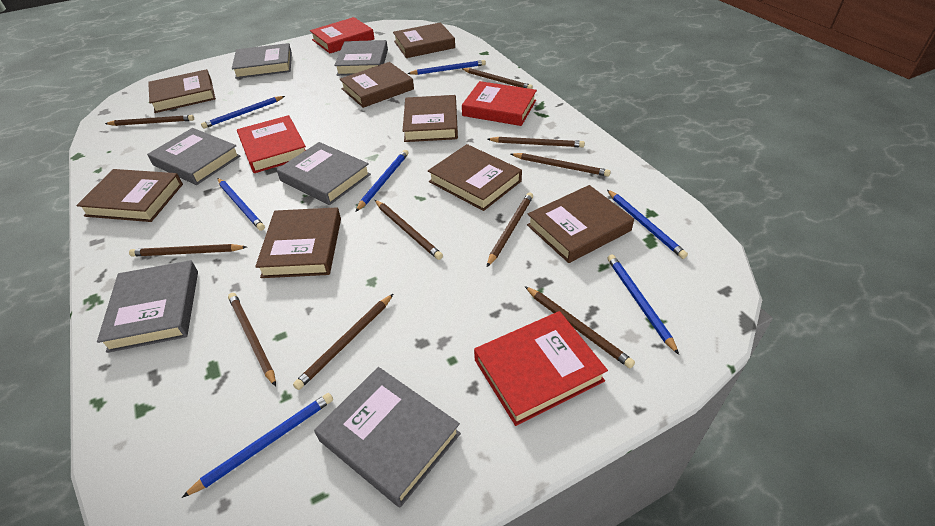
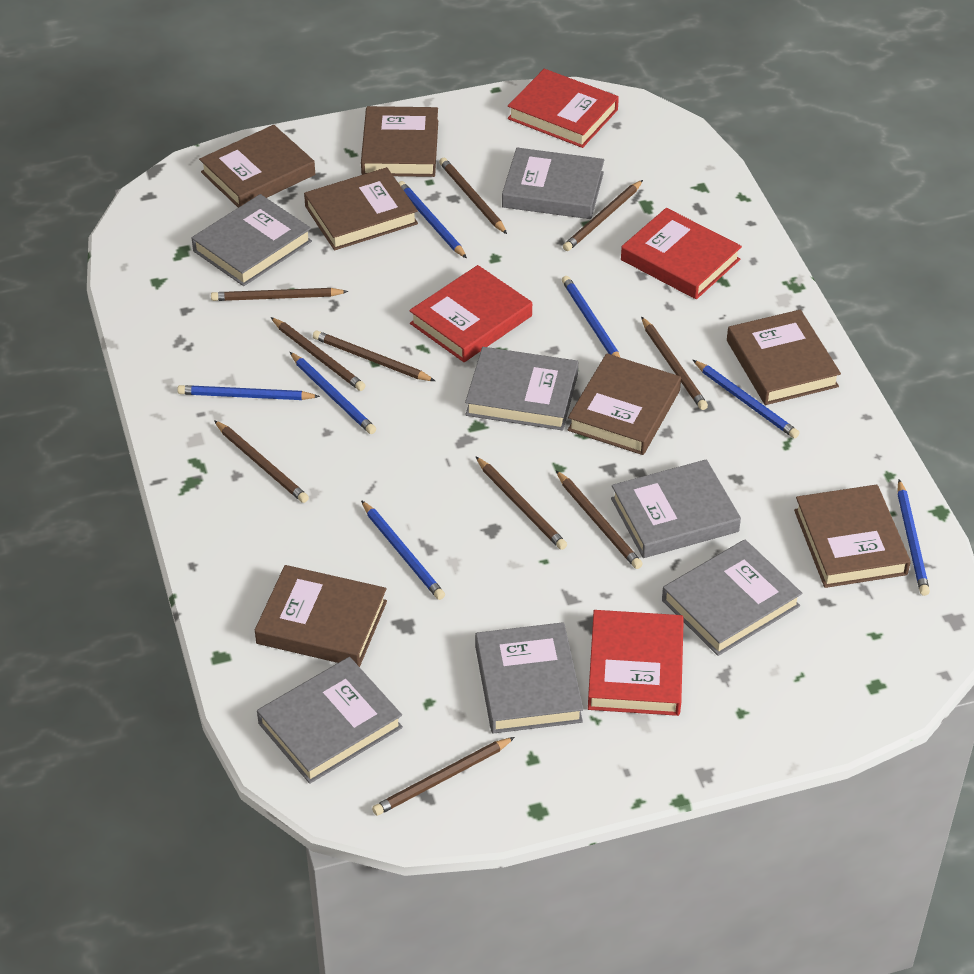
brown book: 8 -> 7
grey book: 6 -> 7

